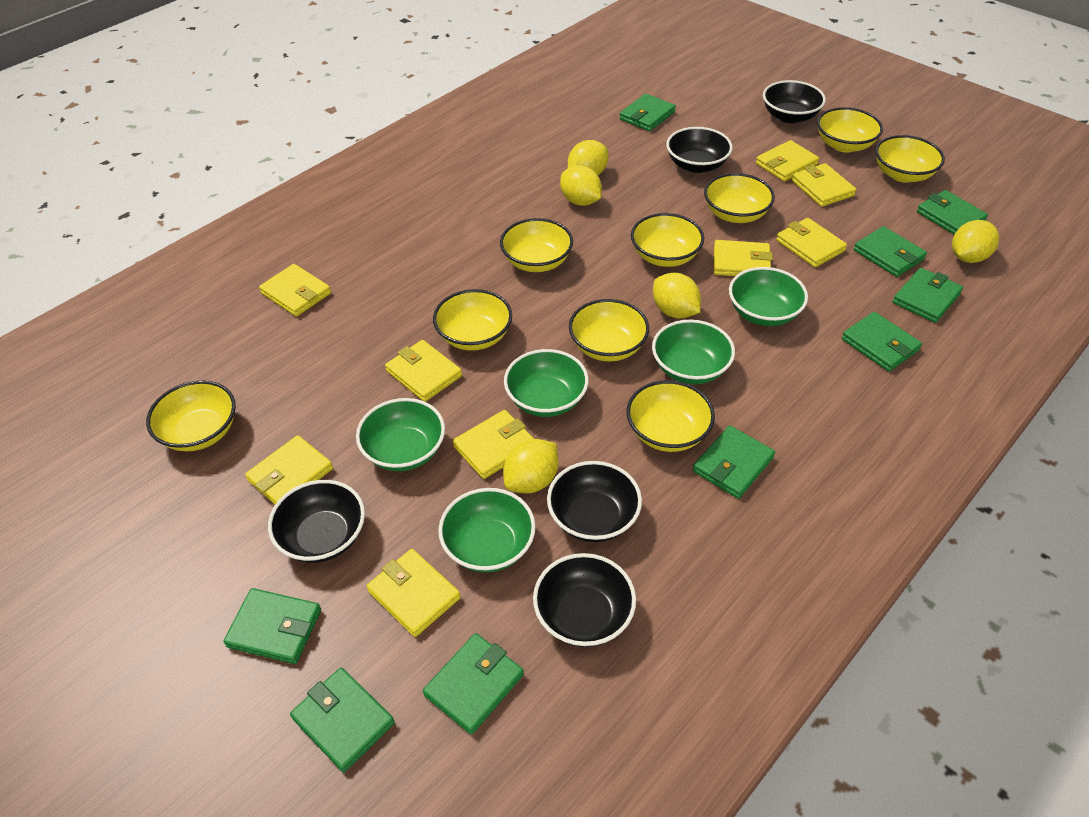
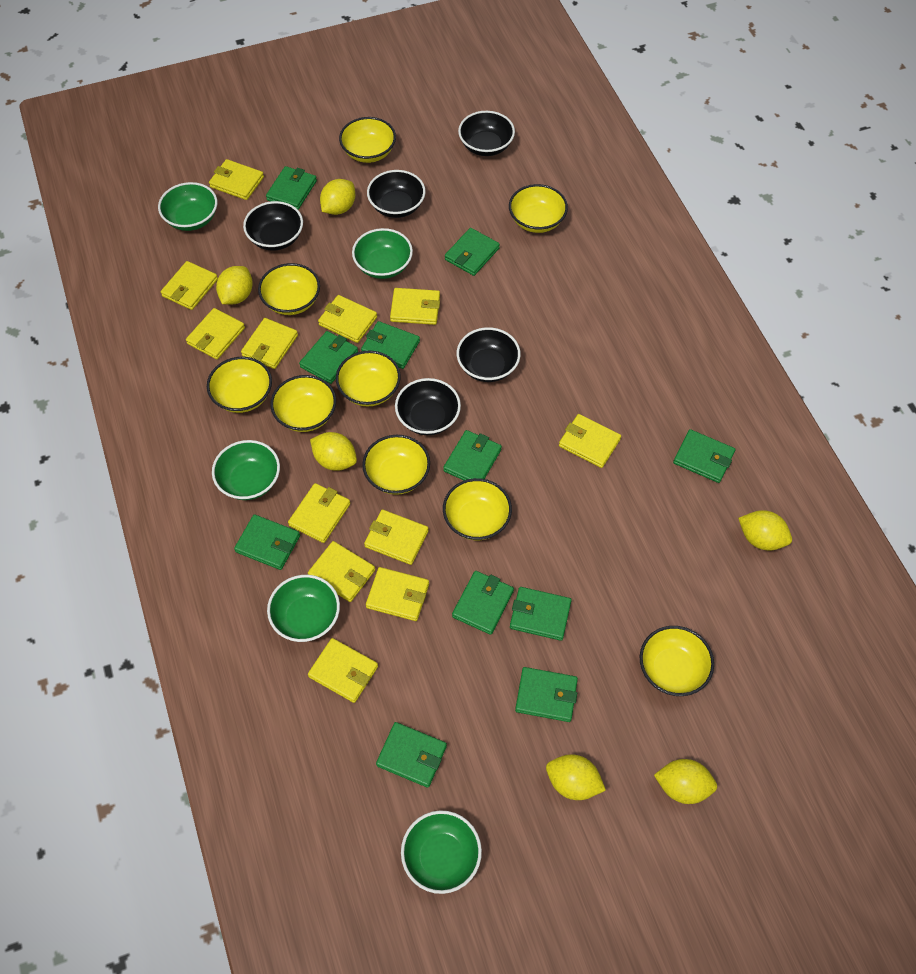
green wallet: 9 -> 11
yellow lemon: 5 -> 6
yellow wallet: 9 -> 12

